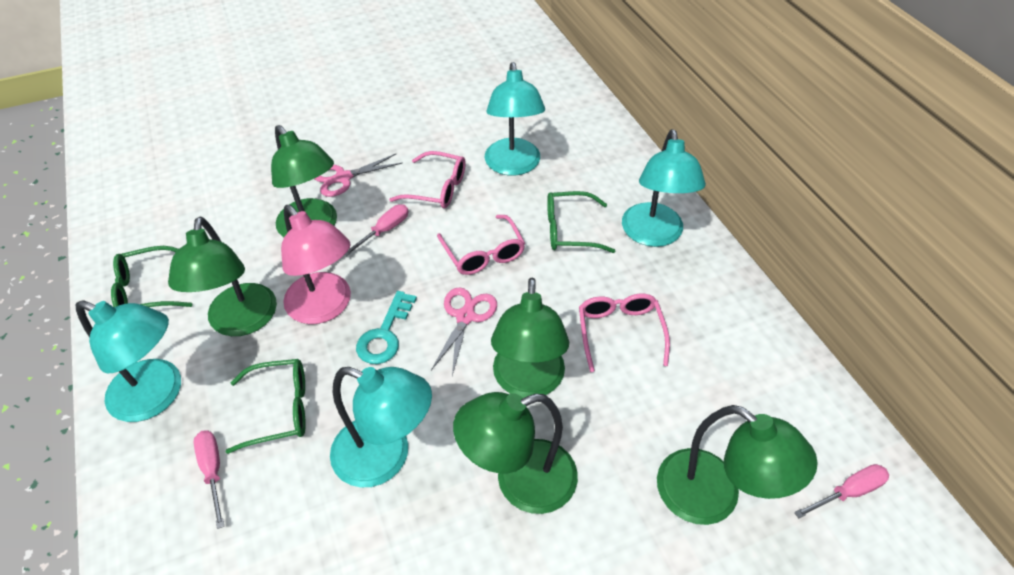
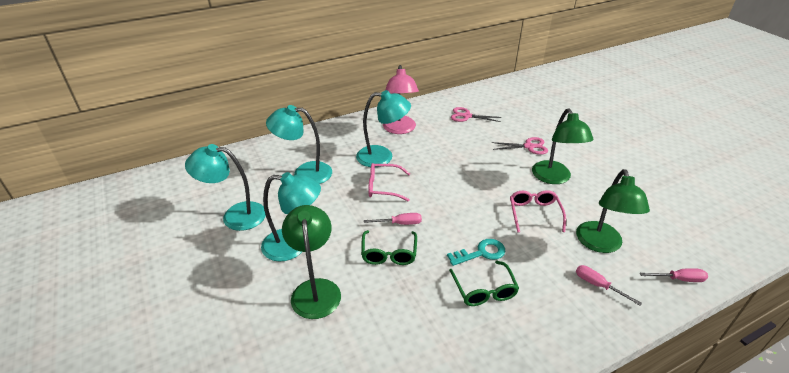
green glasses: 3 -> 2
green lamp: 5 -> 3
pink glasses: 3 -> 2

